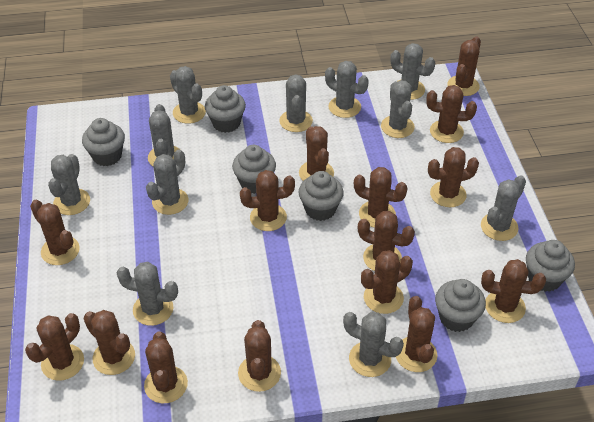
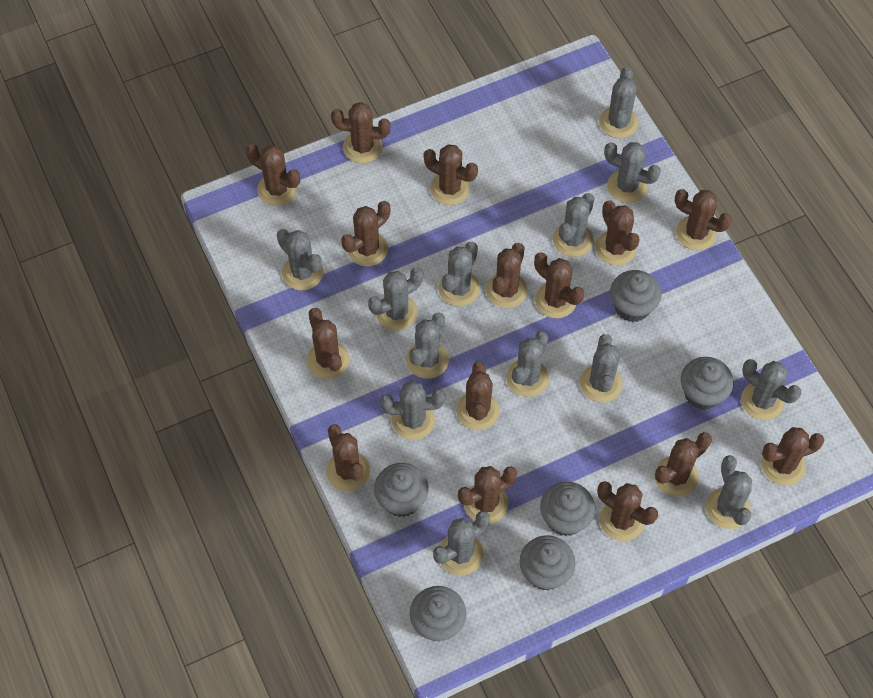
grey cactus: 11 -> 13

